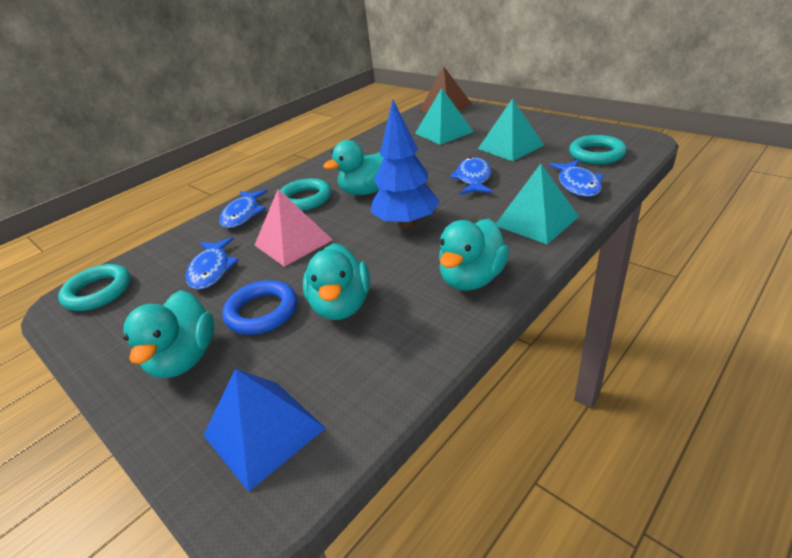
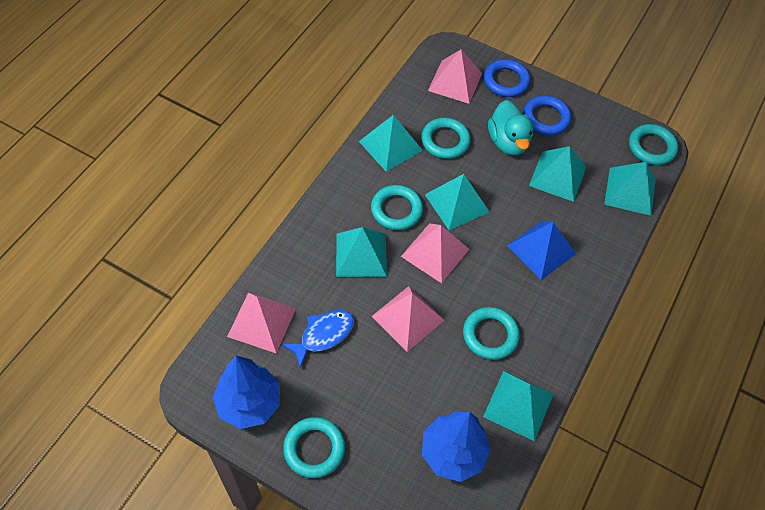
blue fish: 4 -> 1
blue ring: 1 -> 2
blue tree: 1 -> 2
brown pyramid: 1 -> 0
pink pyramid: 1 -> 4
turquoise duck: 4 -> 1
turquoise pyramid: 3 -> 6
turquoise ring: 3 -> 5

